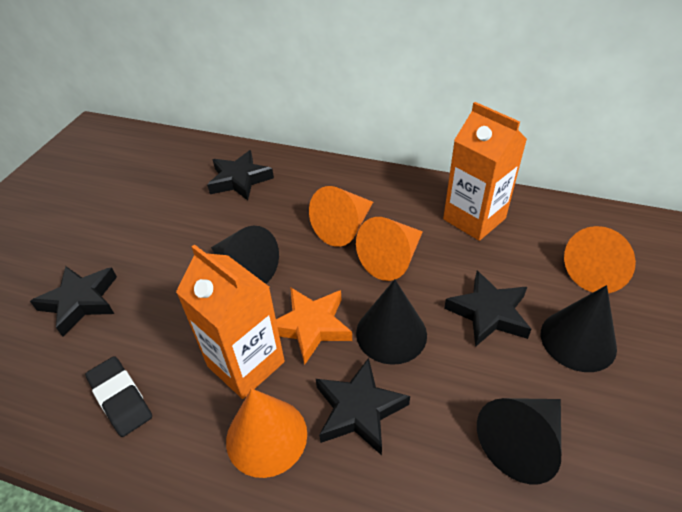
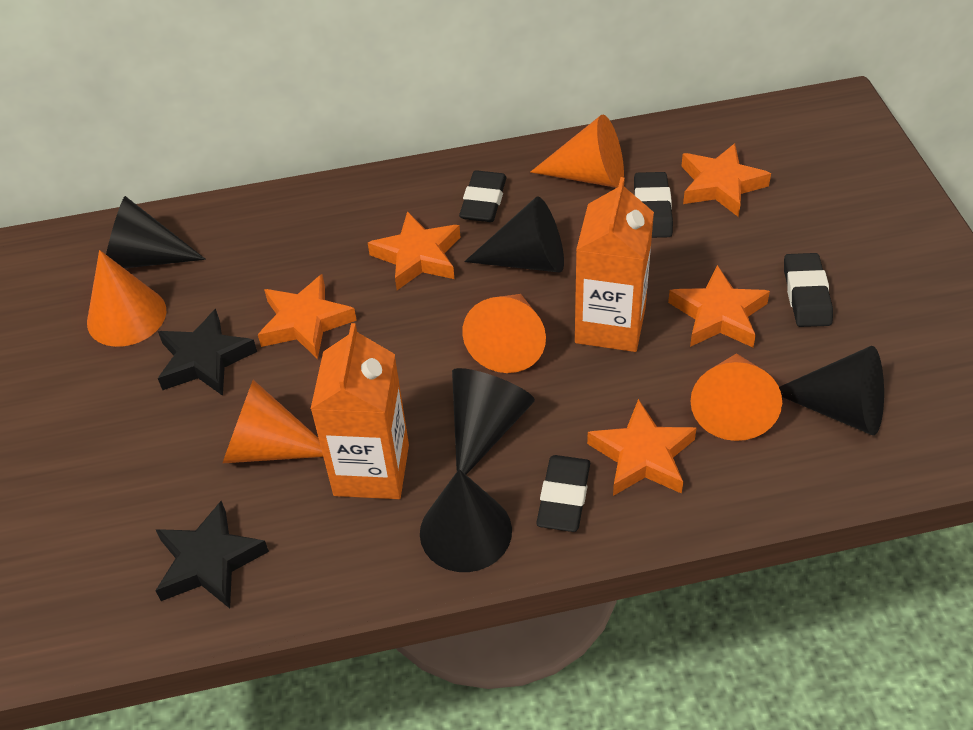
black cone: 4 -> 5
black eraser: 1 -> 4
black star: 4 -> 2
orange cone: 4 -> 5
orange star: 1 -> 5

